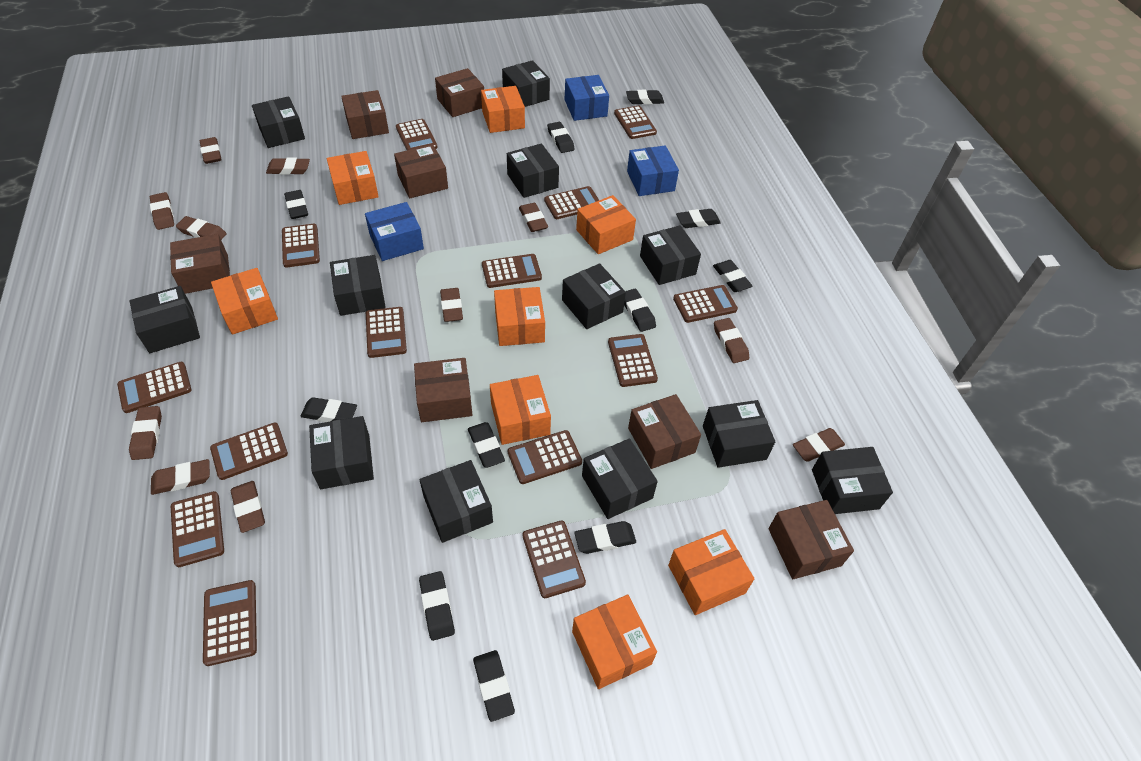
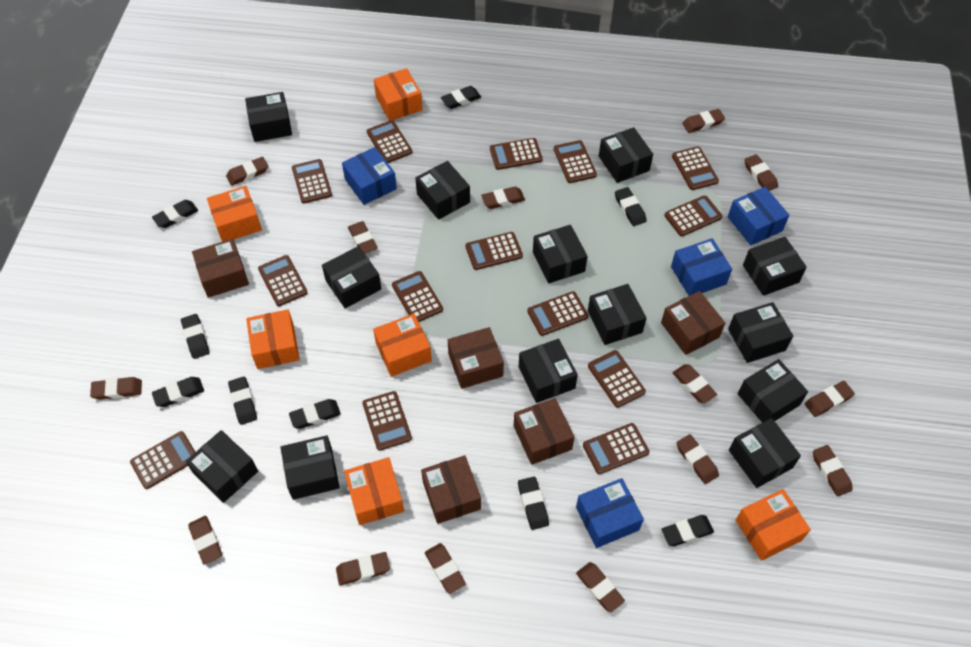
black box: 12 -> 13
black eraser: 11 -> 9
blue box: 3 -> 4
brown box: 7 -> 5
brown eraser: 11 -> 14
orange box: 8 -> 6

